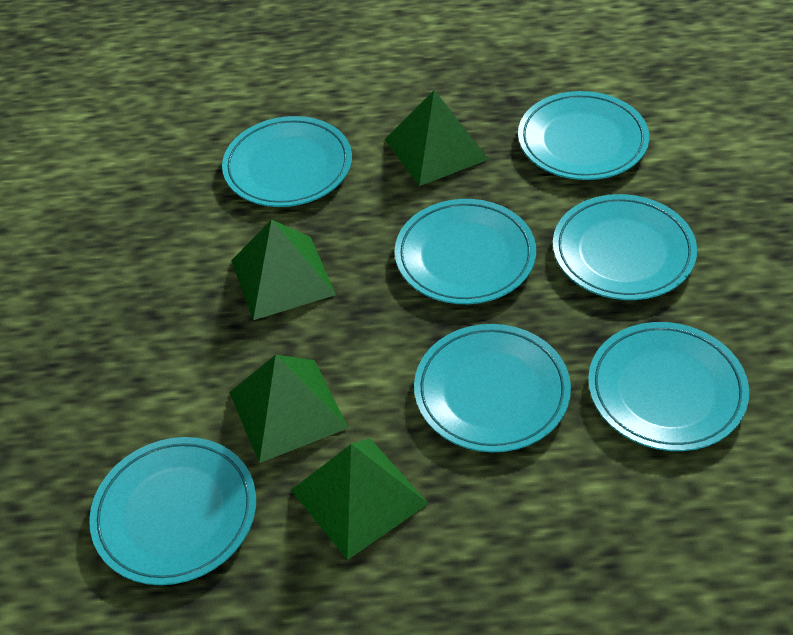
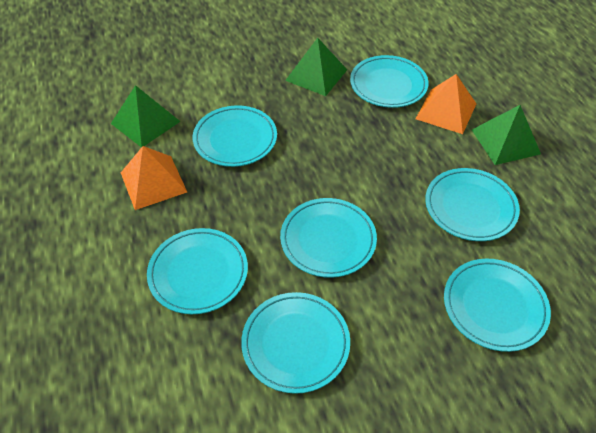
green pyramid: 4 -> 3
orange pyramid: 0 -> 2

